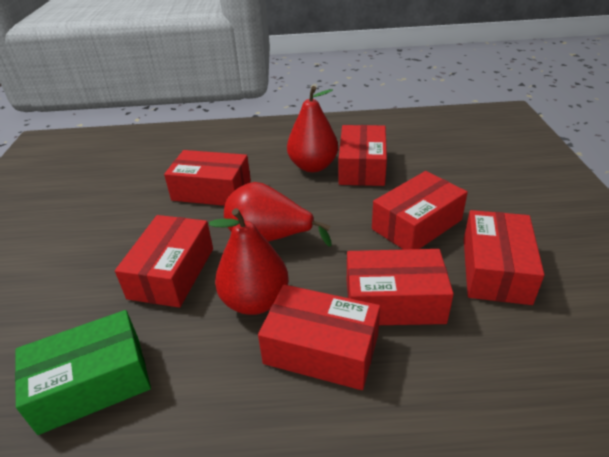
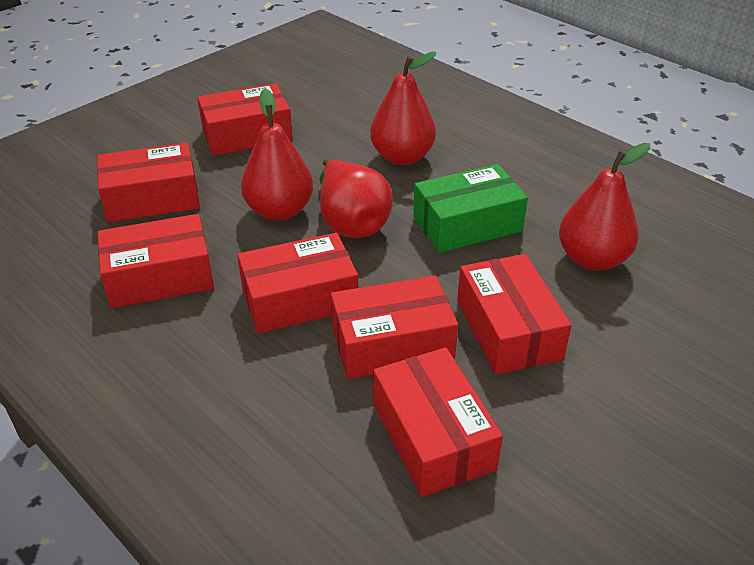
red pear: 3 -> 4

